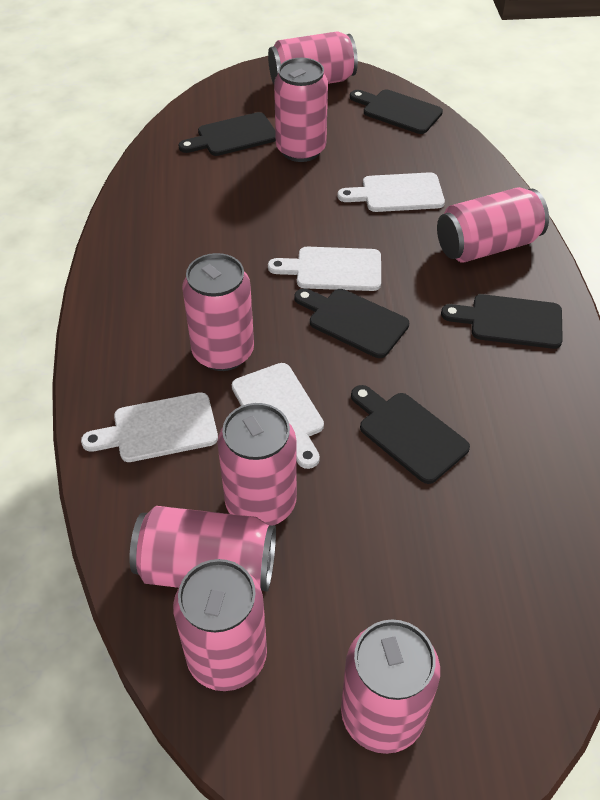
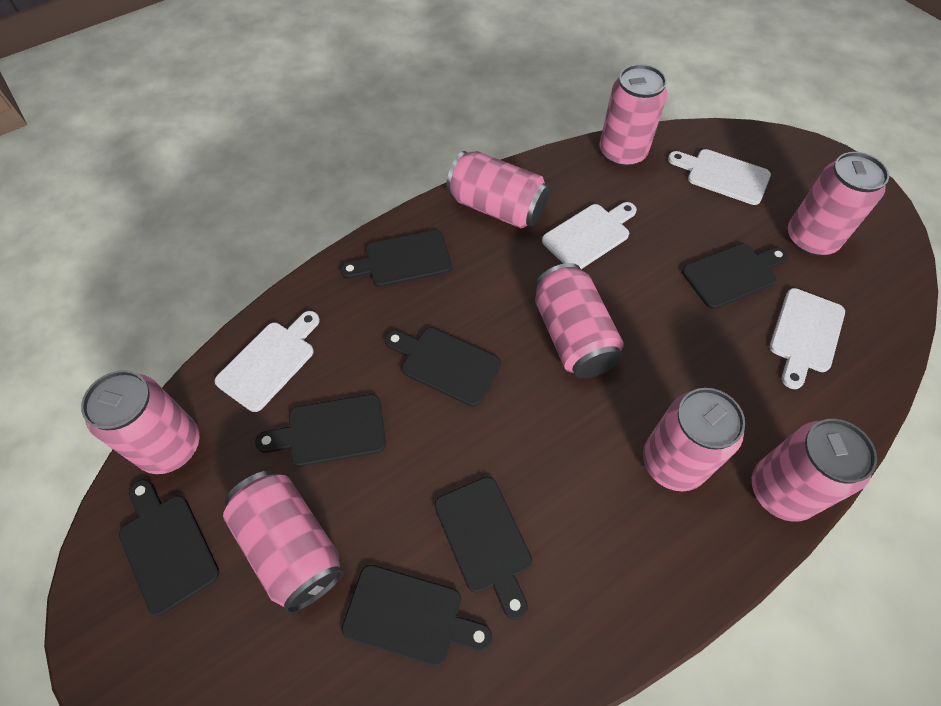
black cutting board: 5 -> 7

